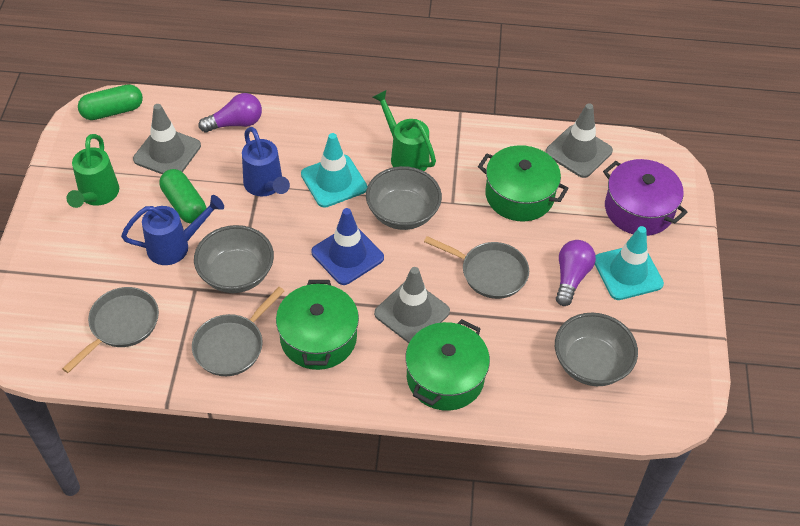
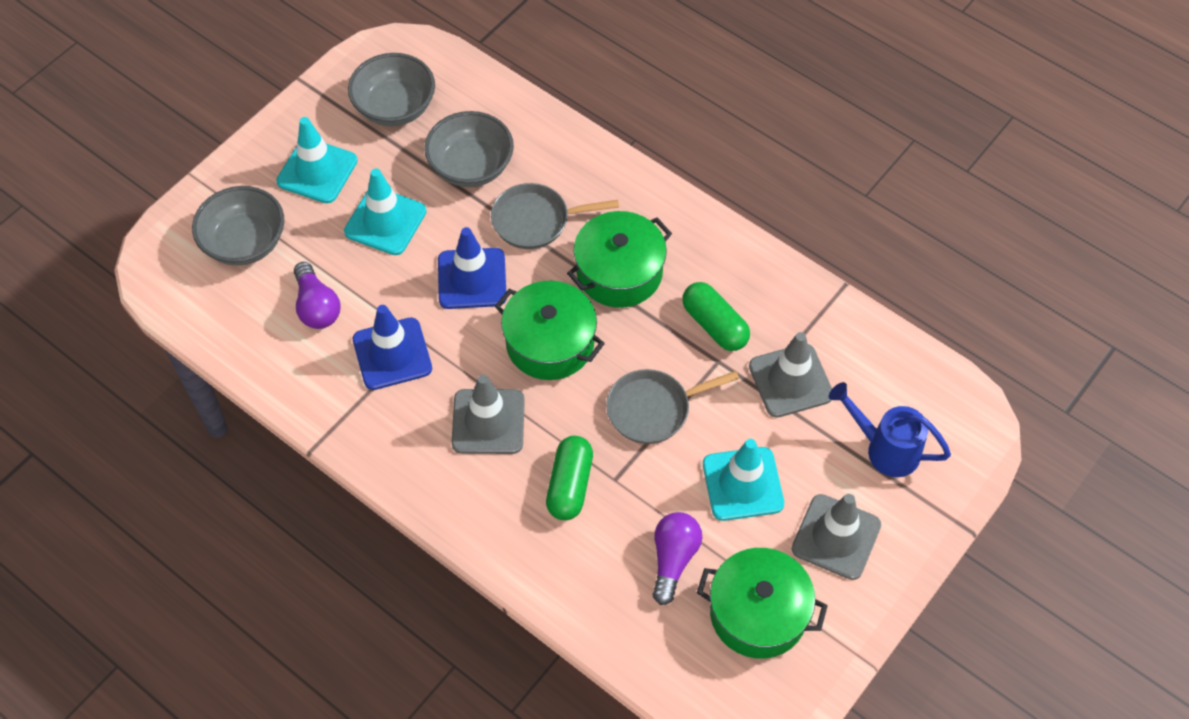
blue traffic cone: 1 -> 2
blue watering can: 2 -> 1
green watering can: 2 -> 0
grey pan: 3 -> 2
purple pot: 1 -> 0
turquoise traffic cone: 2 -> 3

